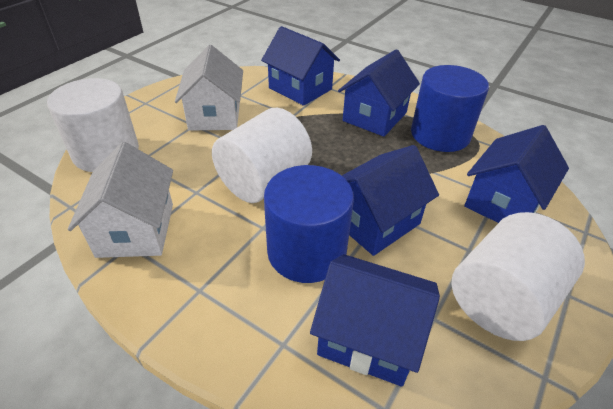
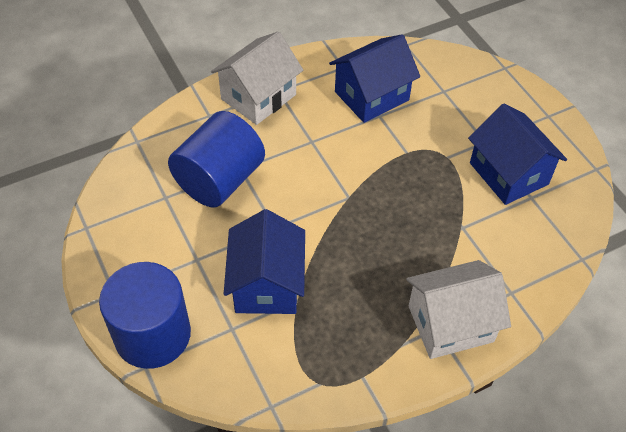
blue house: 5 -> 3
white cylinder: 3 -> 0

